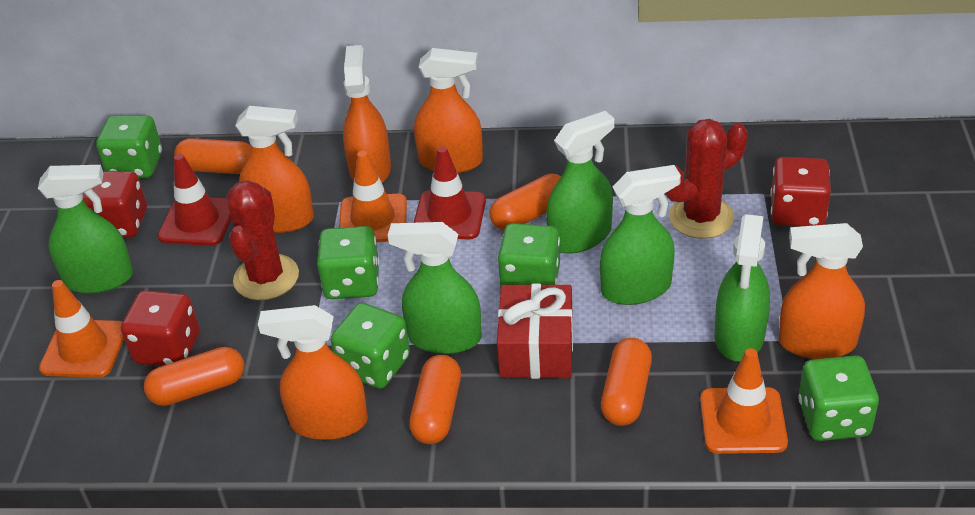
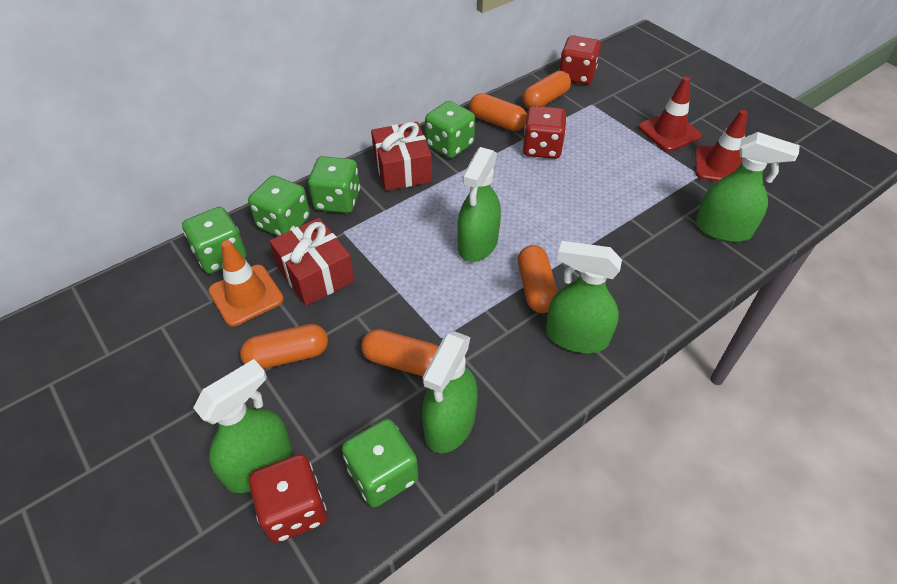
orange spray bottle: 5 -> 0
orange traffic cone: 3 -> 1
red cactus: 2 -> 0
red gift: 1 -> 2

